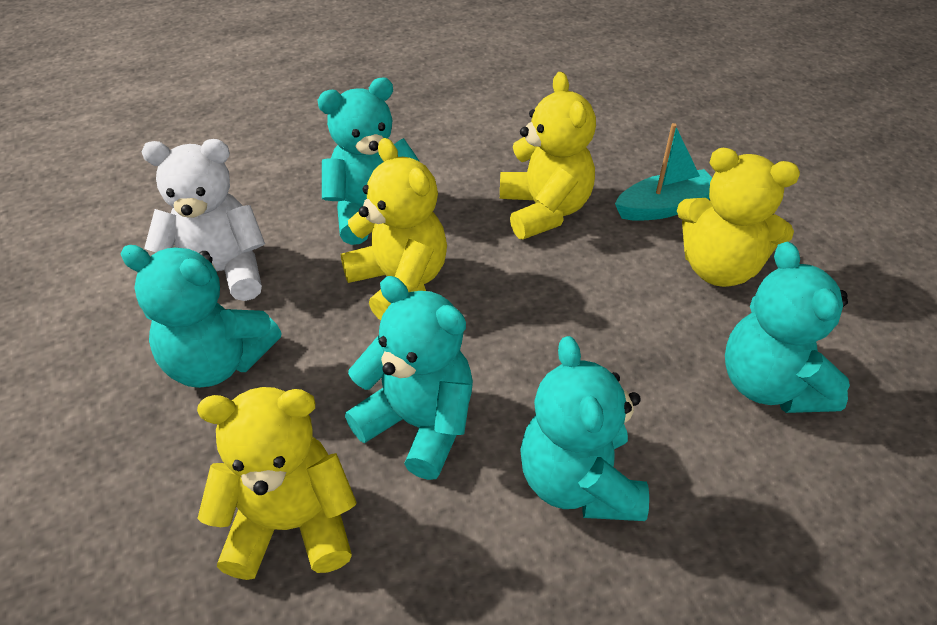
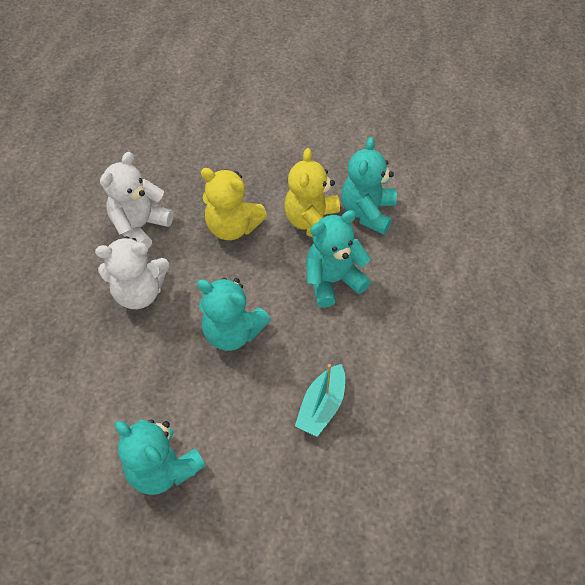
turquoise teddy bear: 5 -> 4
white teddy bear: 1 -> 2
yellow teddy bear: 4 -> 2

